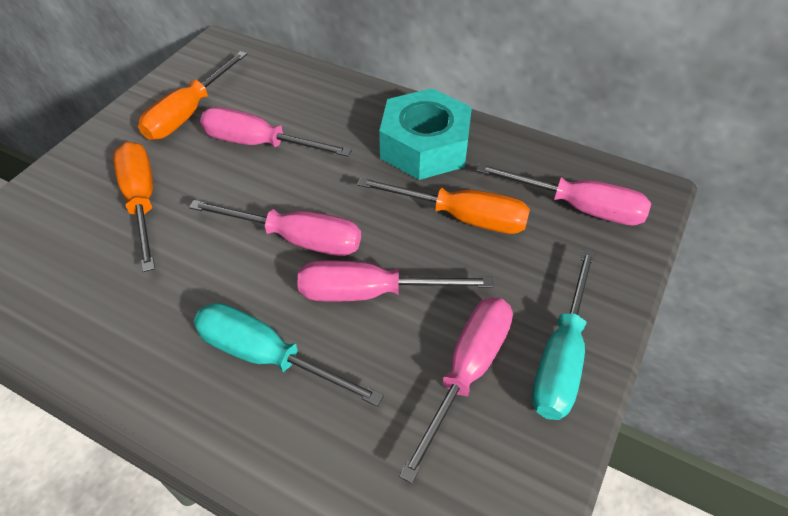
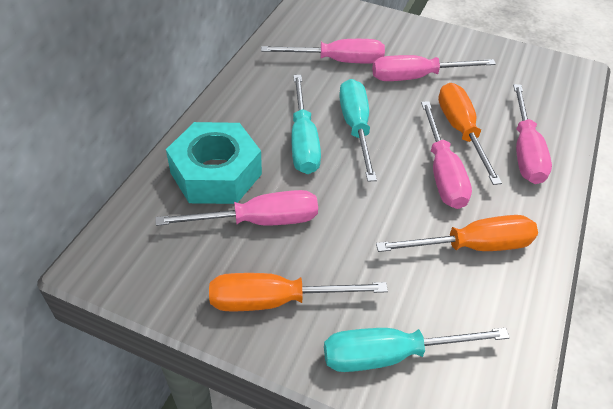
turquoise screwdriver: 2 -> 3

